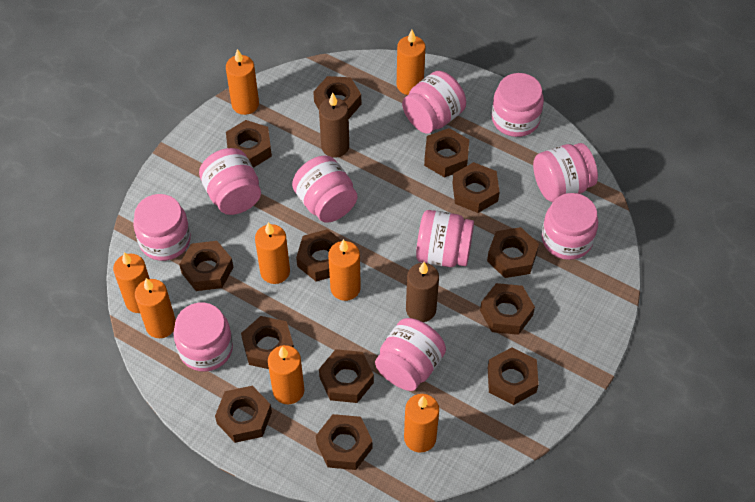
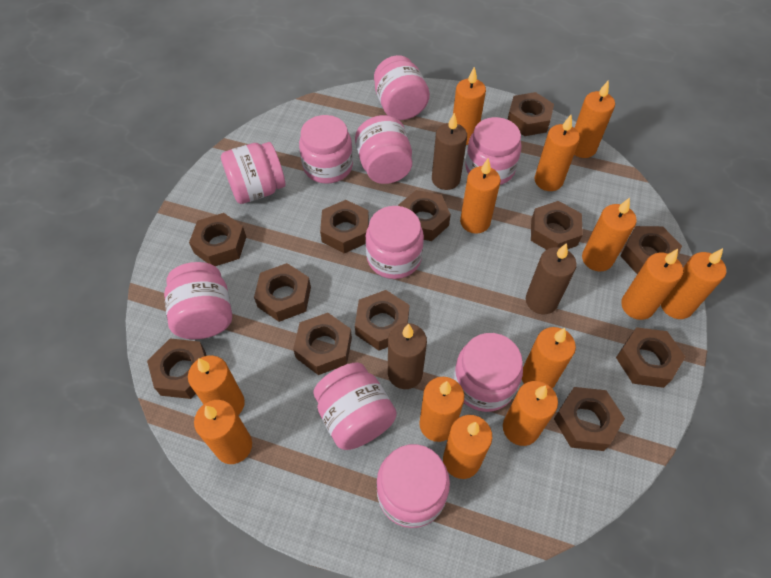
brown candle: 2 -> 3
brown nut: 13 -> 12
orange candle: 8 -> 13

